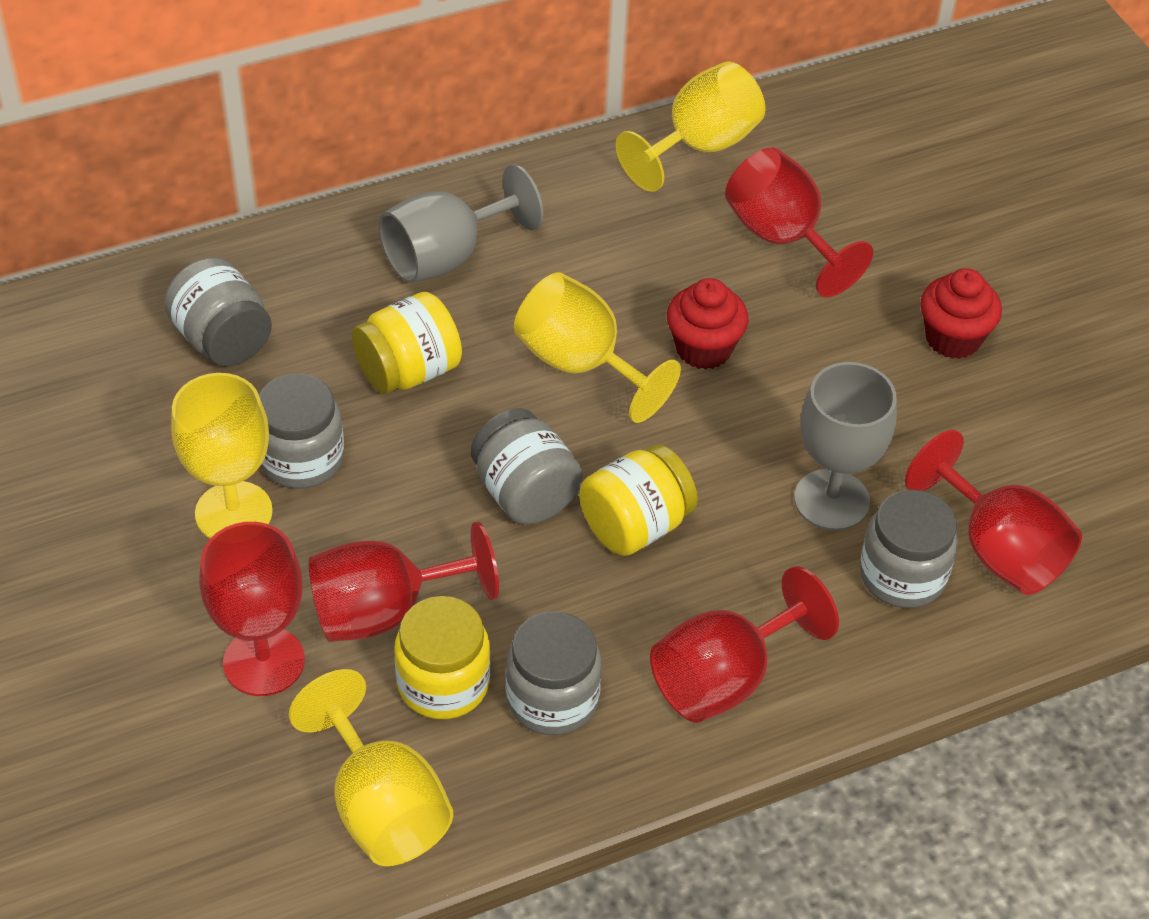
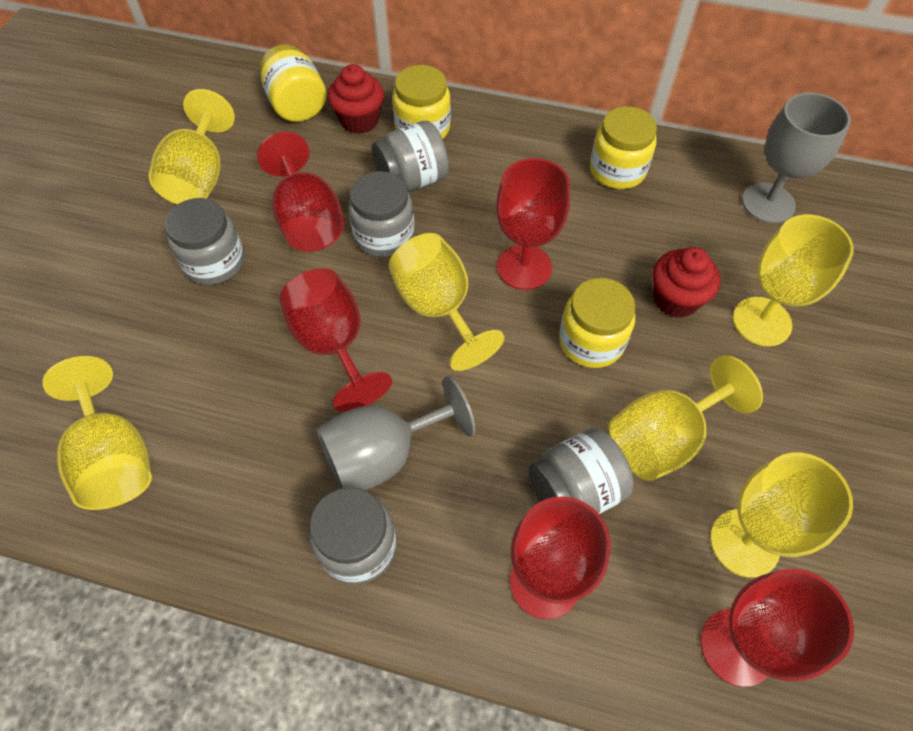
yellow goblet: 4 -> 6
yellow jar: 3 -> 4

